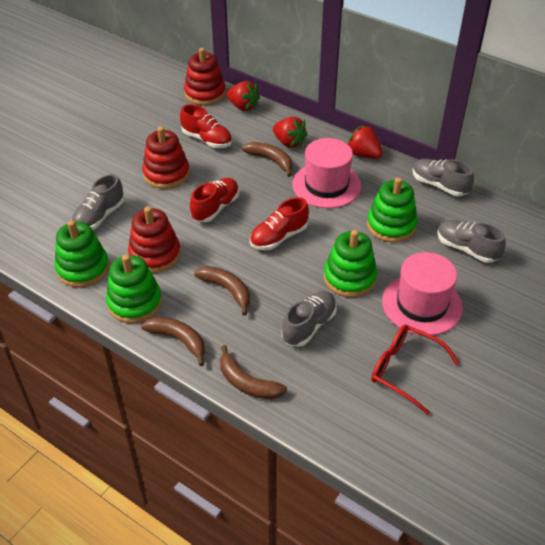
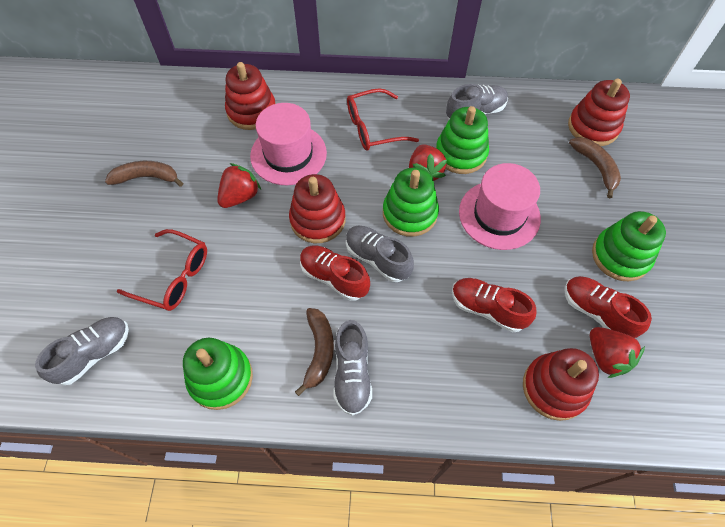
brown banana: 4 -> 3
red glasses: 1 -> 2
red stacking toy: 3 -> 4

